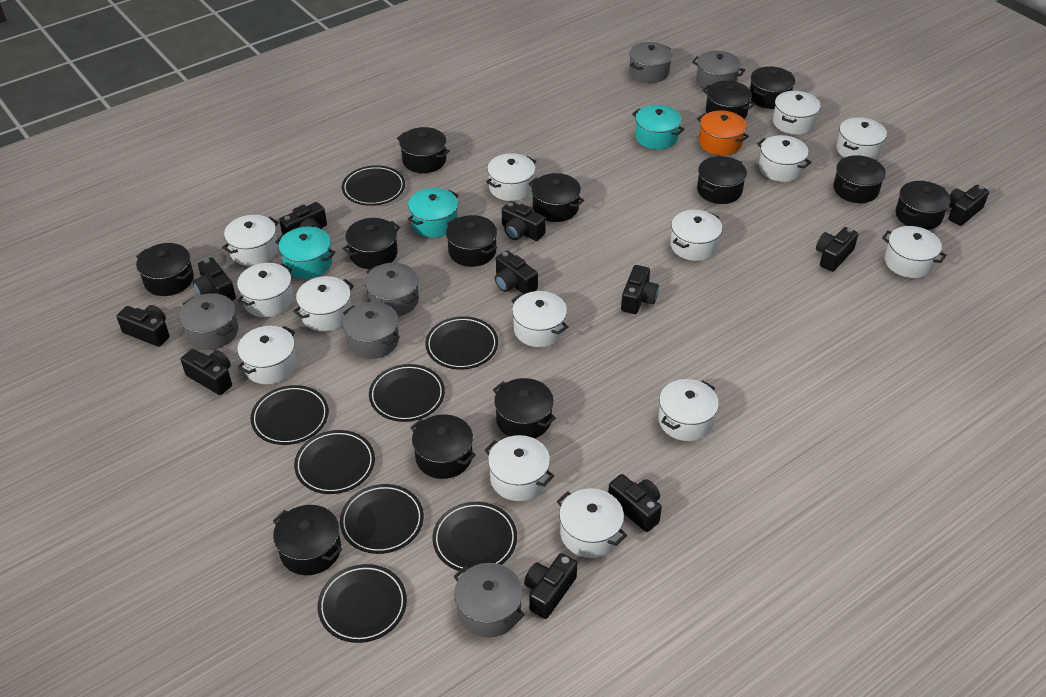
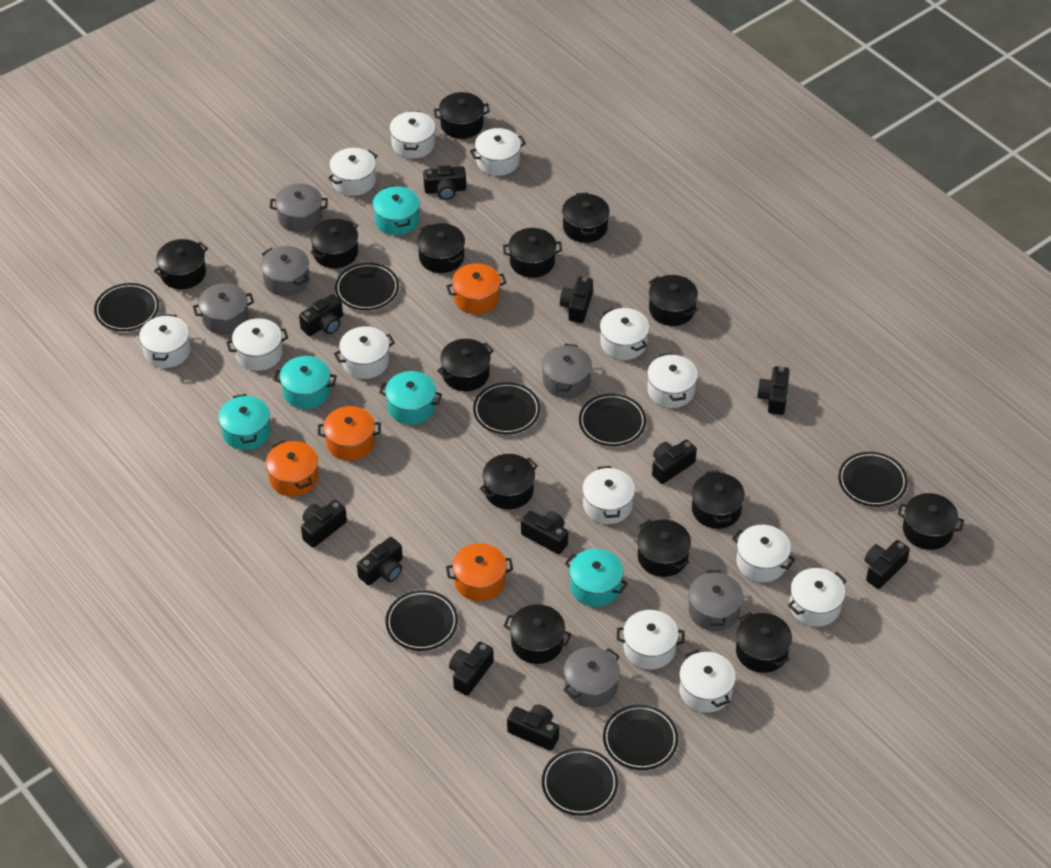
black pot: 13 -> 14
orange pot: 1 -> 4
turquoise pot: 3 -> 5
white pot: 14 -> 13

